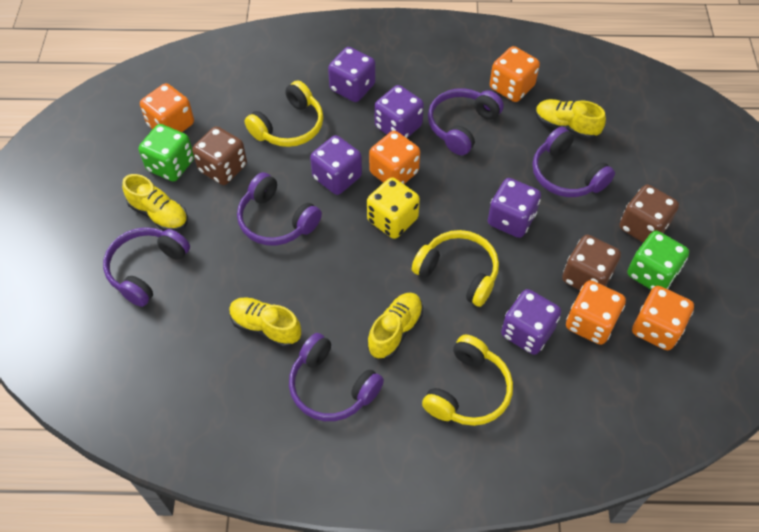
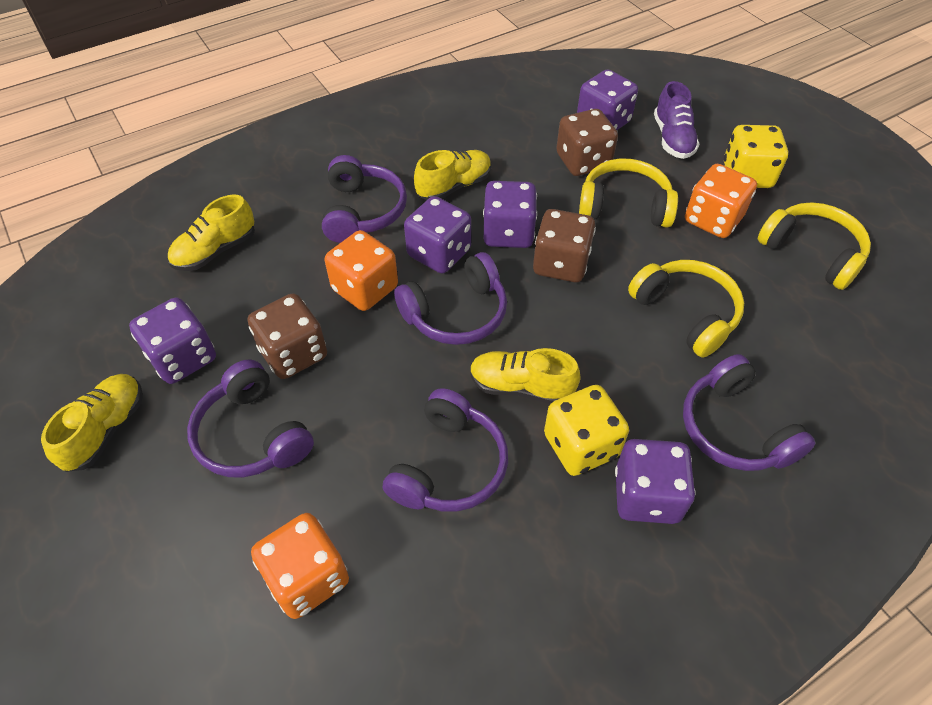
green dice: 2 -> 0
orange dice: 5 -> 3
purple shoe: 0 -> 1
yellow dice: 1 -> 2

